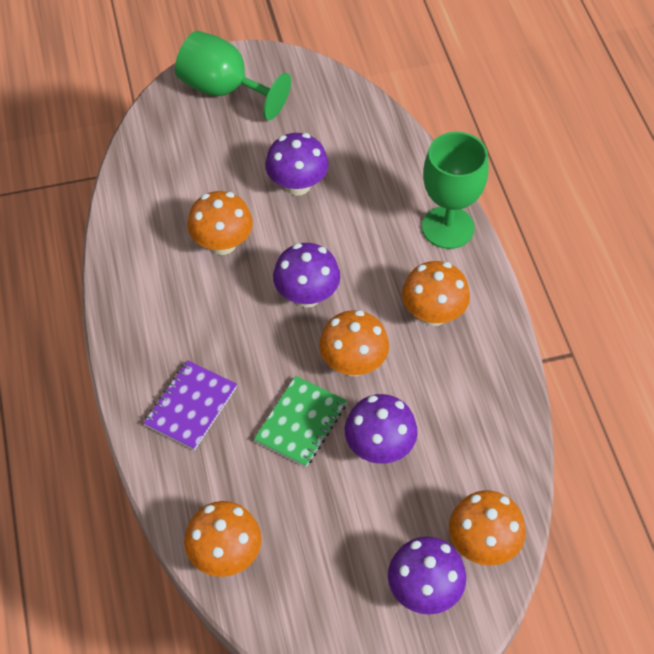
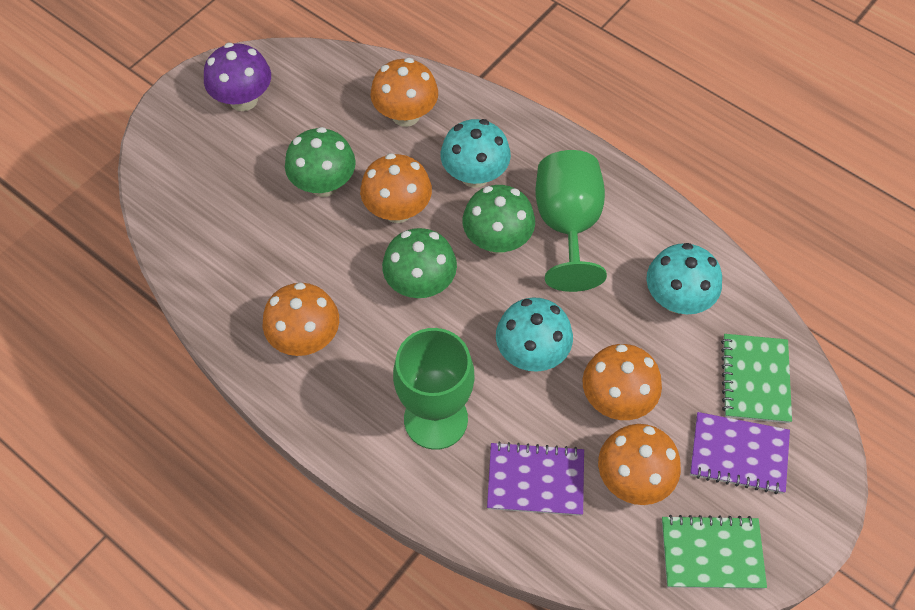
green mushroom: 0 -> 3
green notebook: 1 -> 2
purple mushroom: 4 -> 1
purple notebook: 1 -> 2
turquoise mushroom: 0 -> 3

